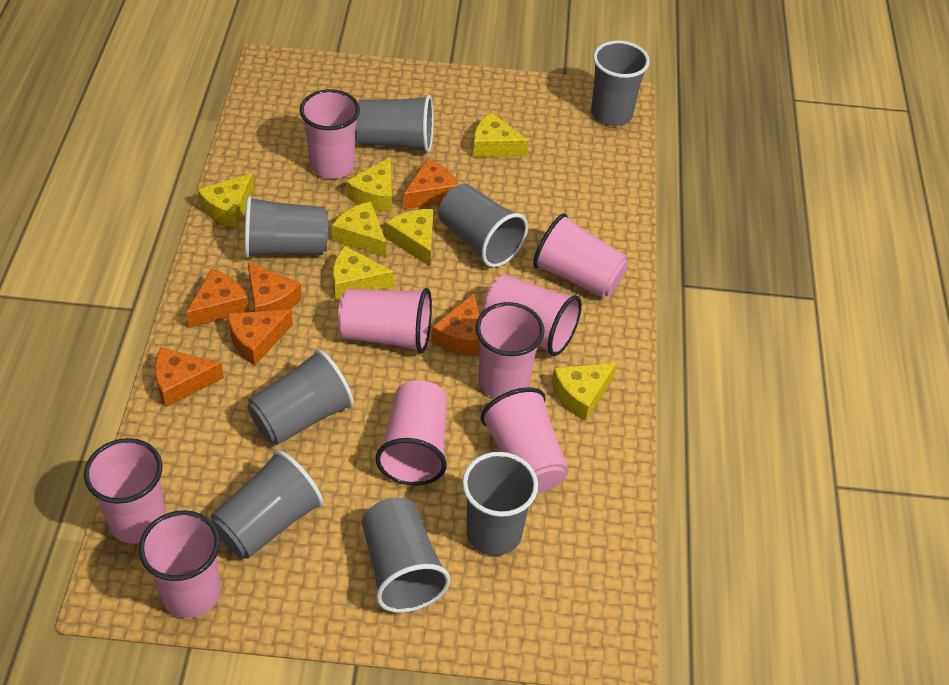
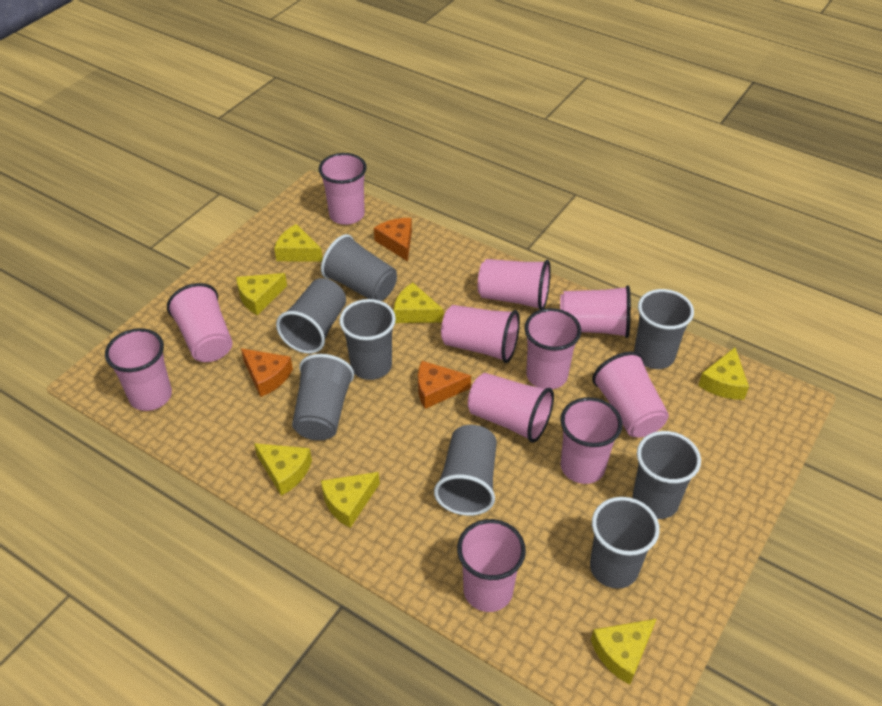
orange cheese: 6 -> 3
pink cup: 9 -> 11

